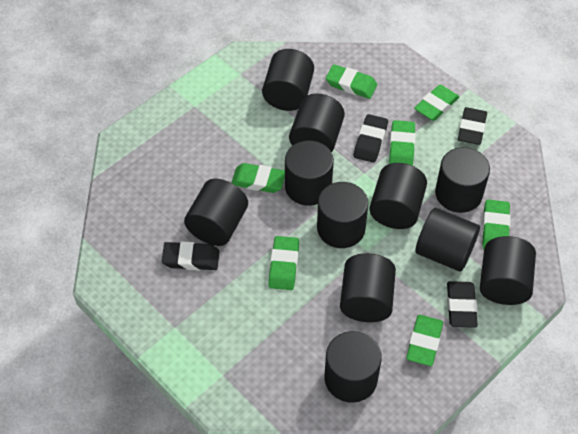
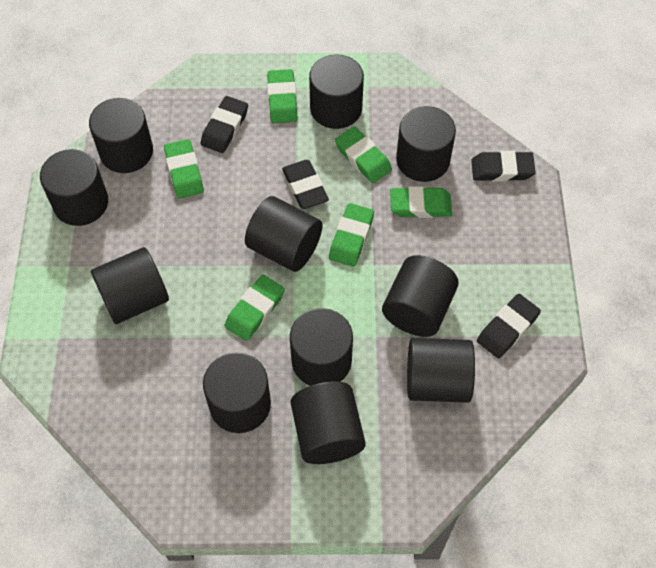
green eraser: 7 -> 6

